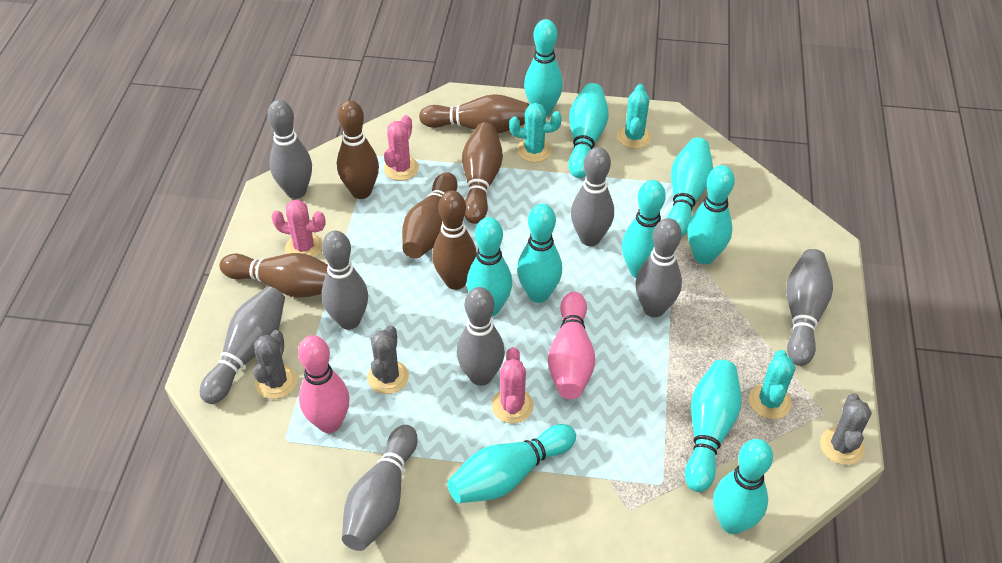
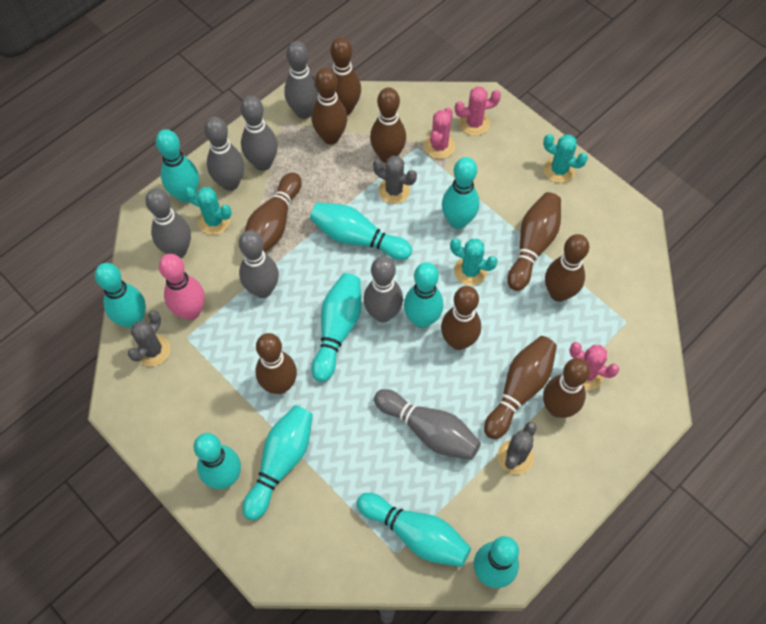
brown bowling pin: 6 -> 10
grey bowling pin: 8 -> 7
pink bowling pin: 2 -> 1

